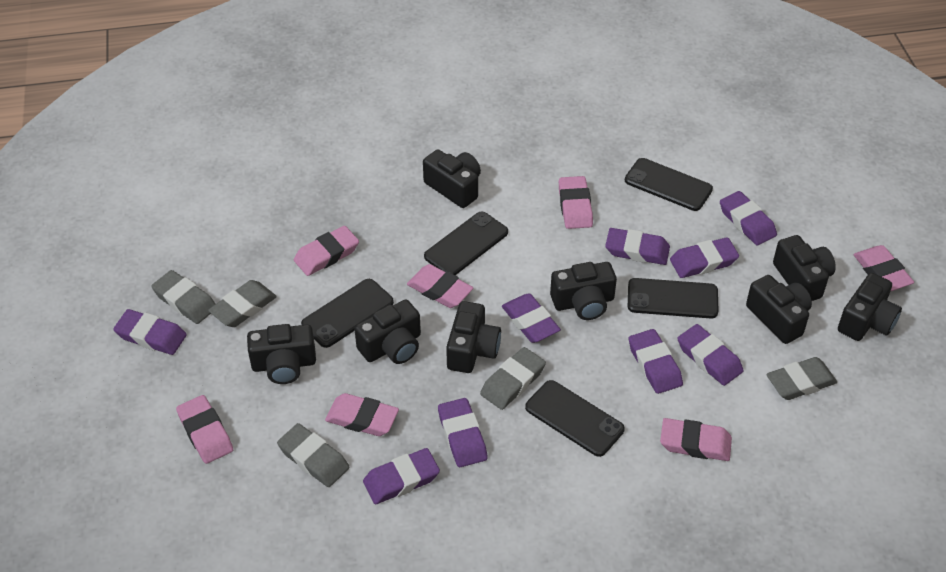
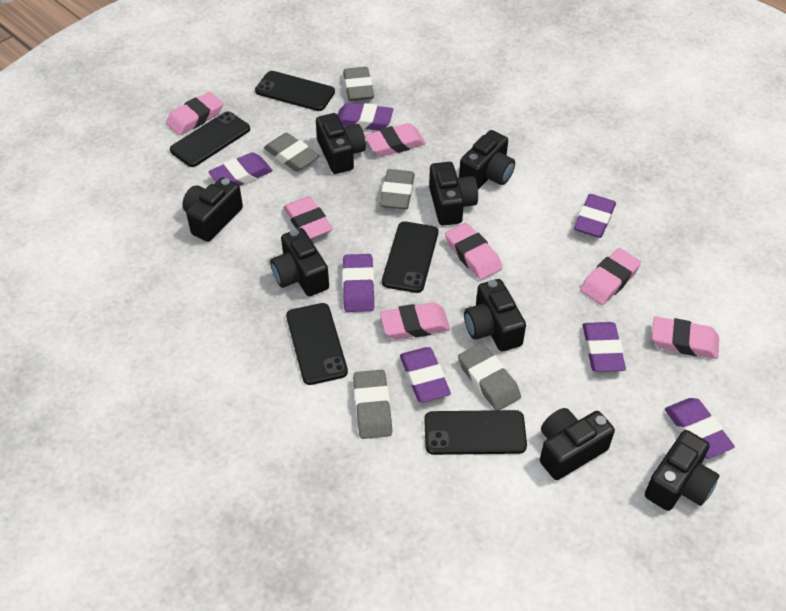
purple eraser: 9 -> 7

